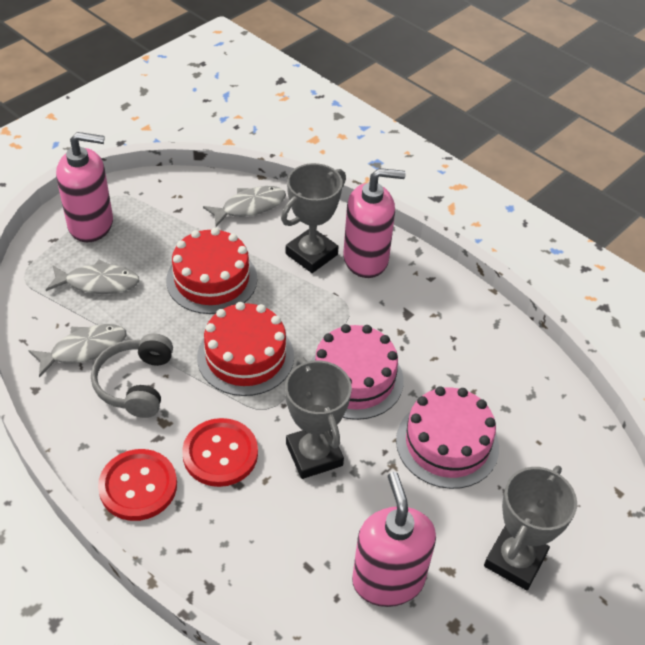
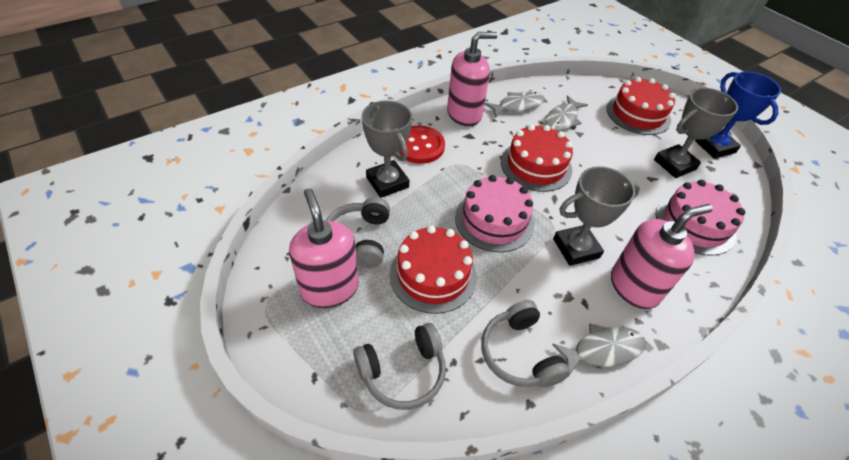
blue trophy: 0 -> 1
grey headphones: 1 -> 3
red button: 2 -> 1
red cake: 2 -> 3

